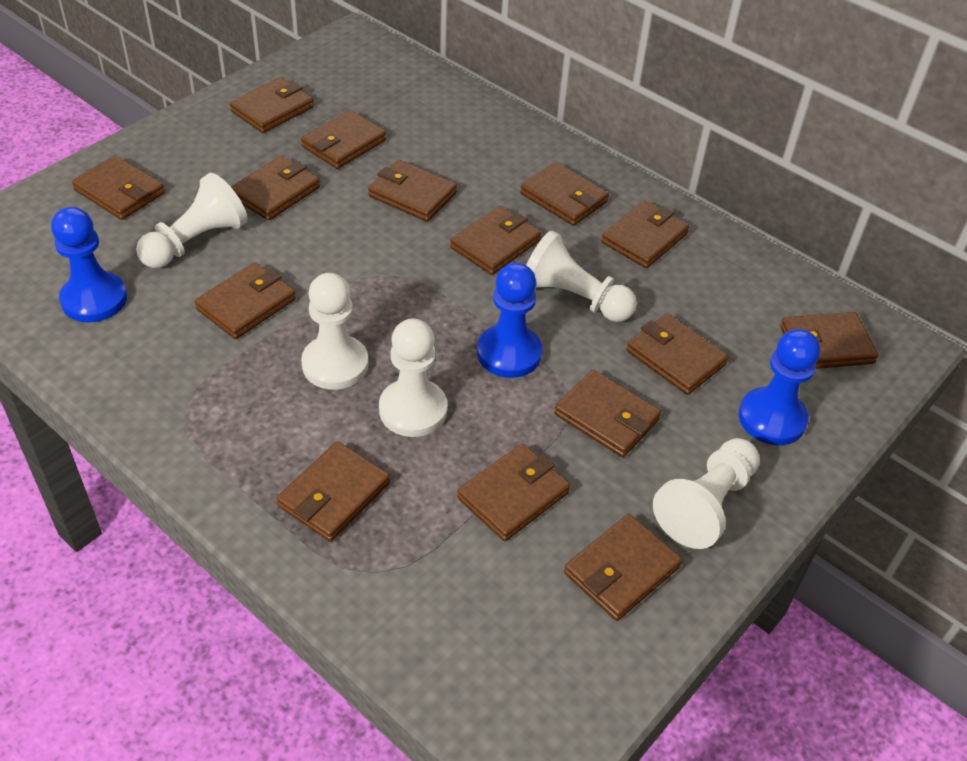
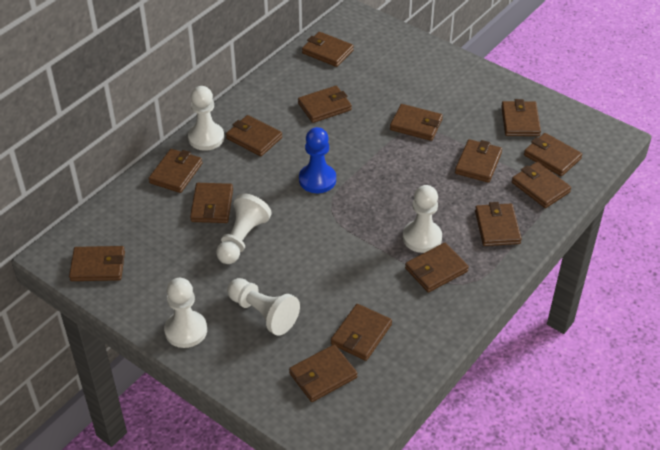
blue pawn: 3 -> 1

